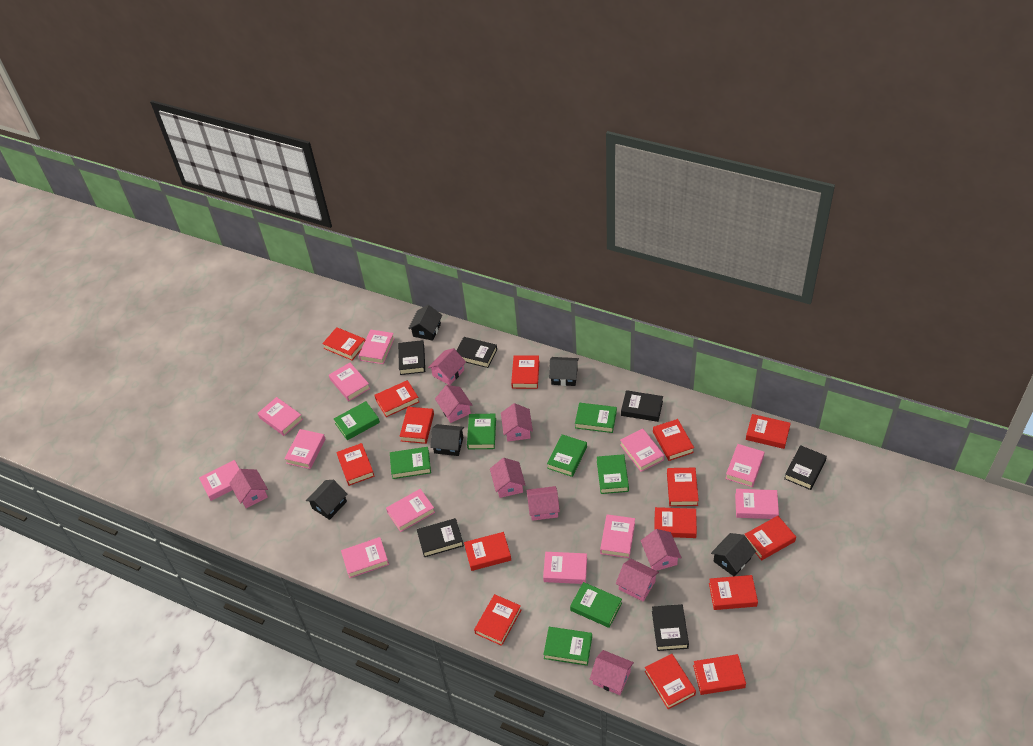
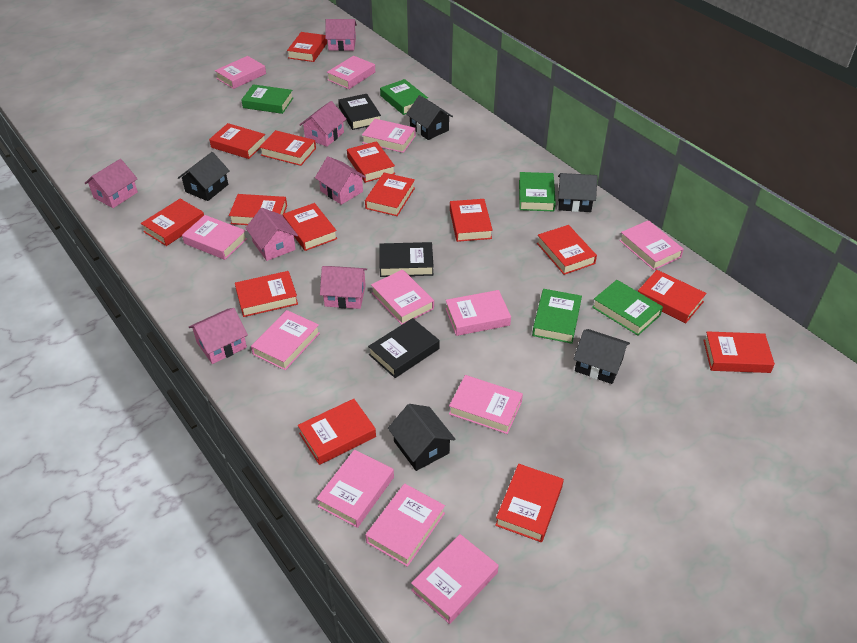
black book: 6 -> 3
green book: 8 -> 5
pink house: 9 -> 7

